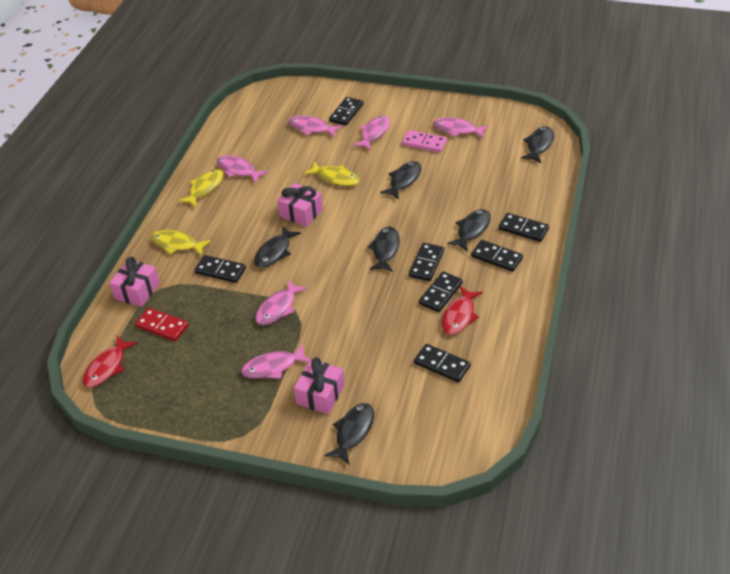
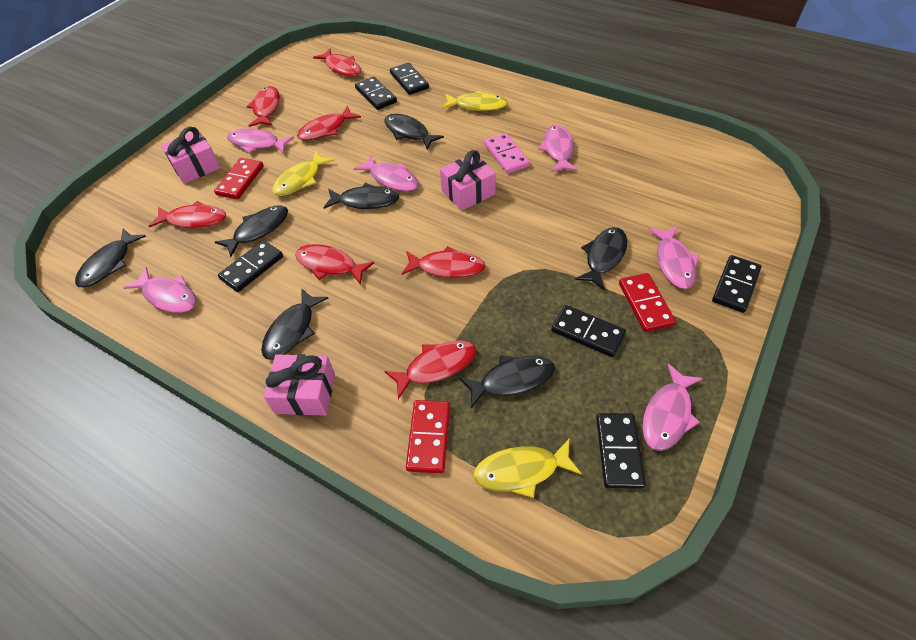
black domino: 7 -> 6
black fish: 6 -> 7
red domino: 1 -> 3
red fish: 2 -> 7

